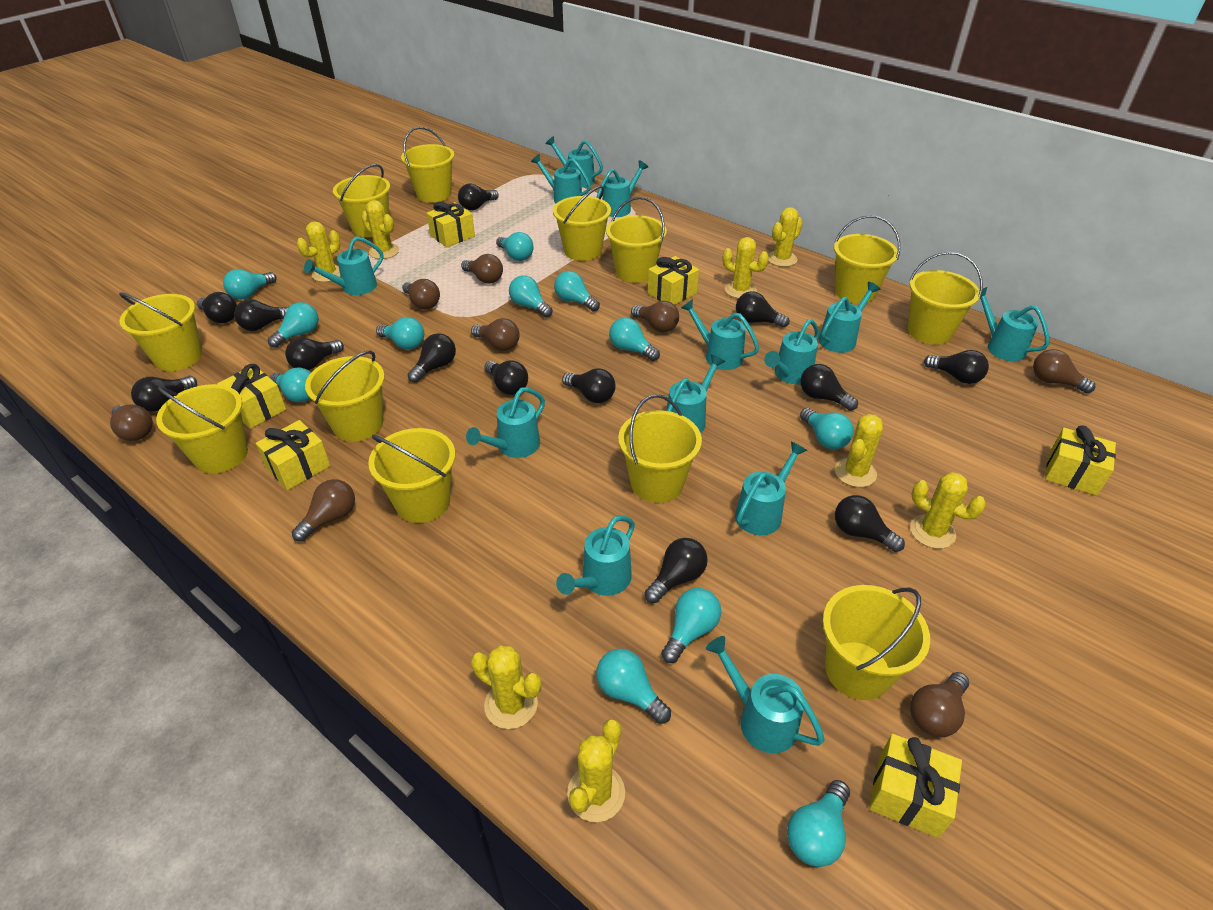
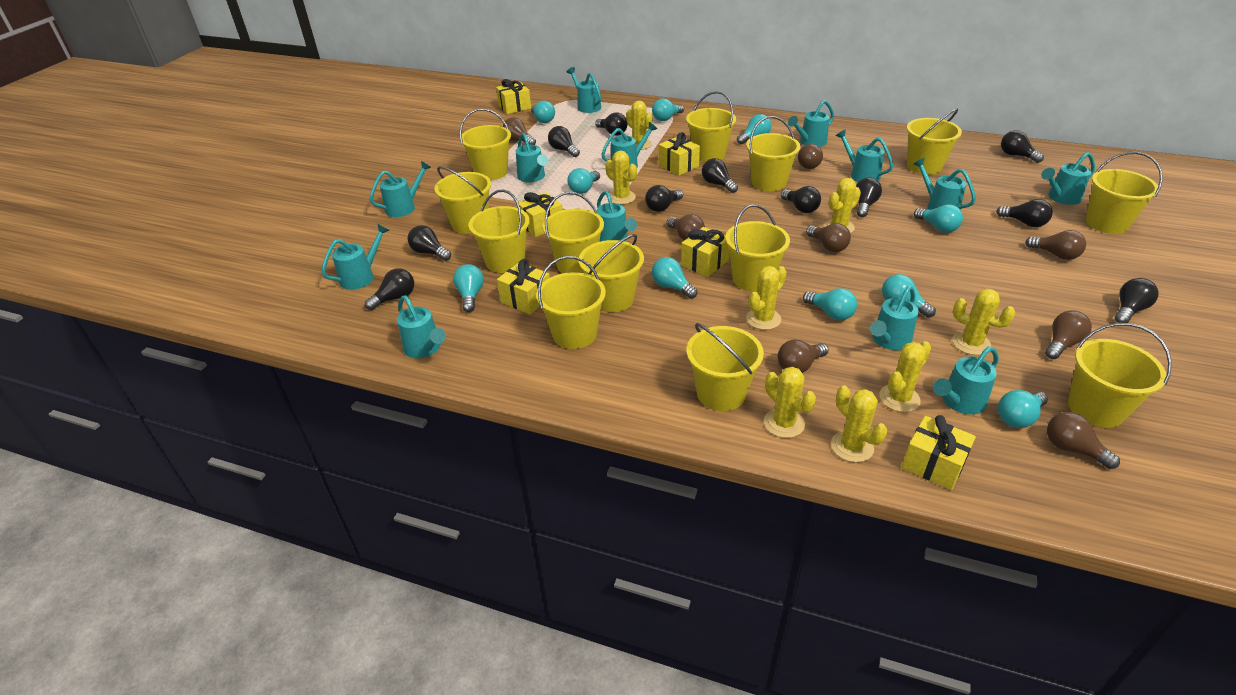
black light bulb: 13 -> 11
turquoise light bulb: 12 -> 10
yellow bucket: 12 -> 13

